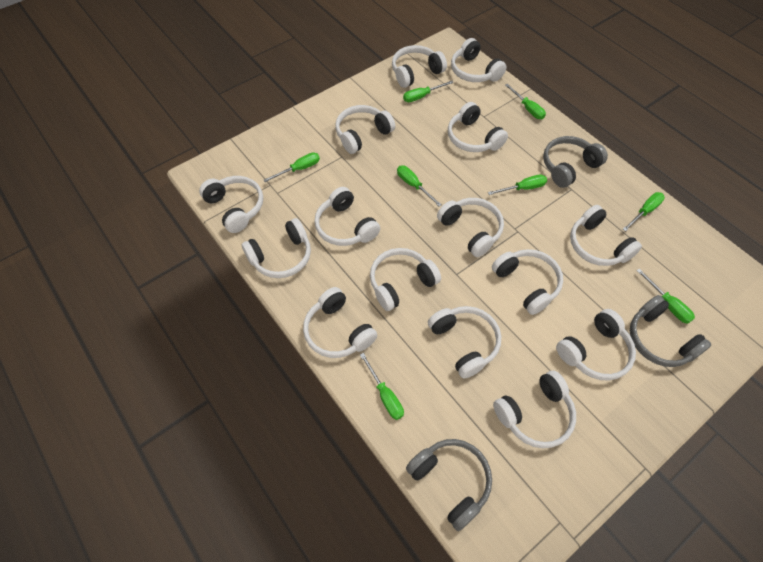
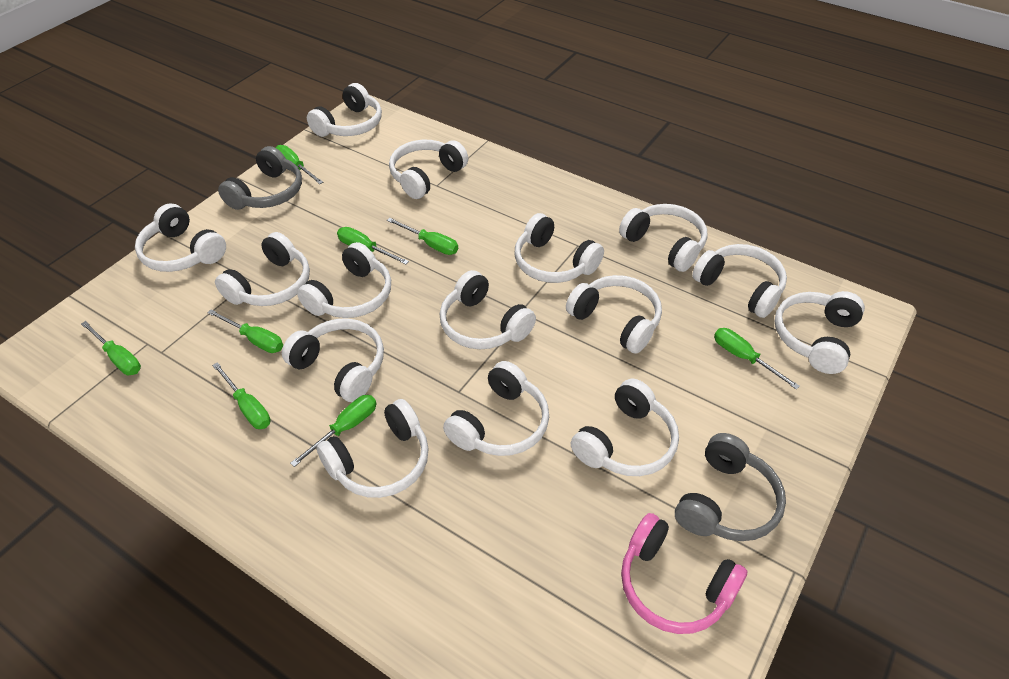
grey headphones: 3 -> 2
pink headphones: 0 -> 1

